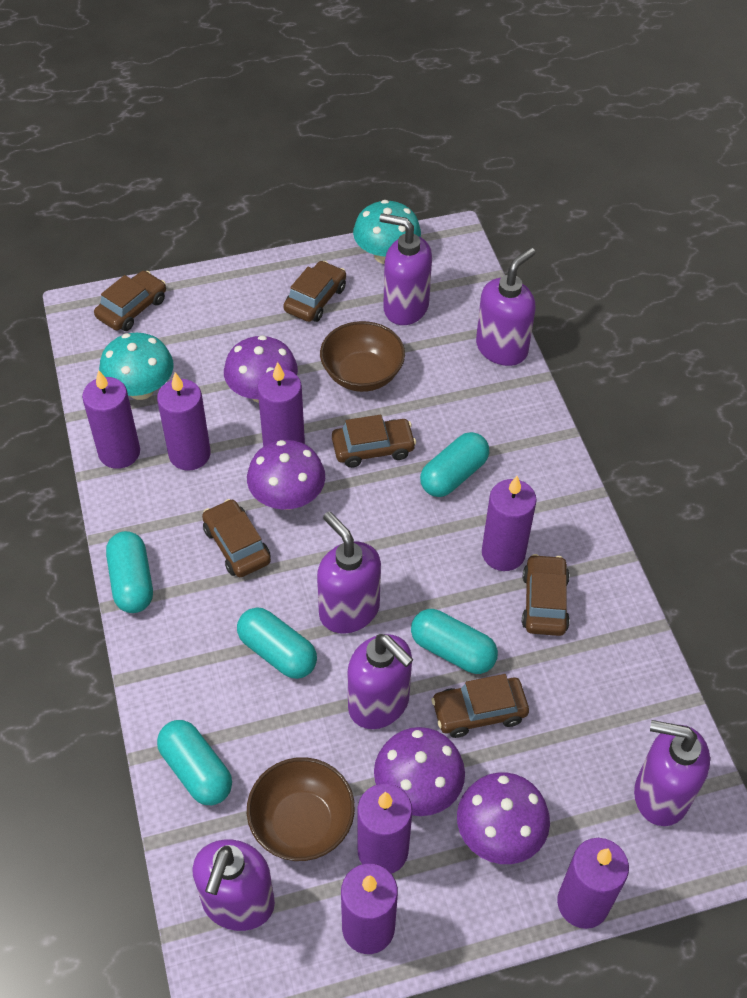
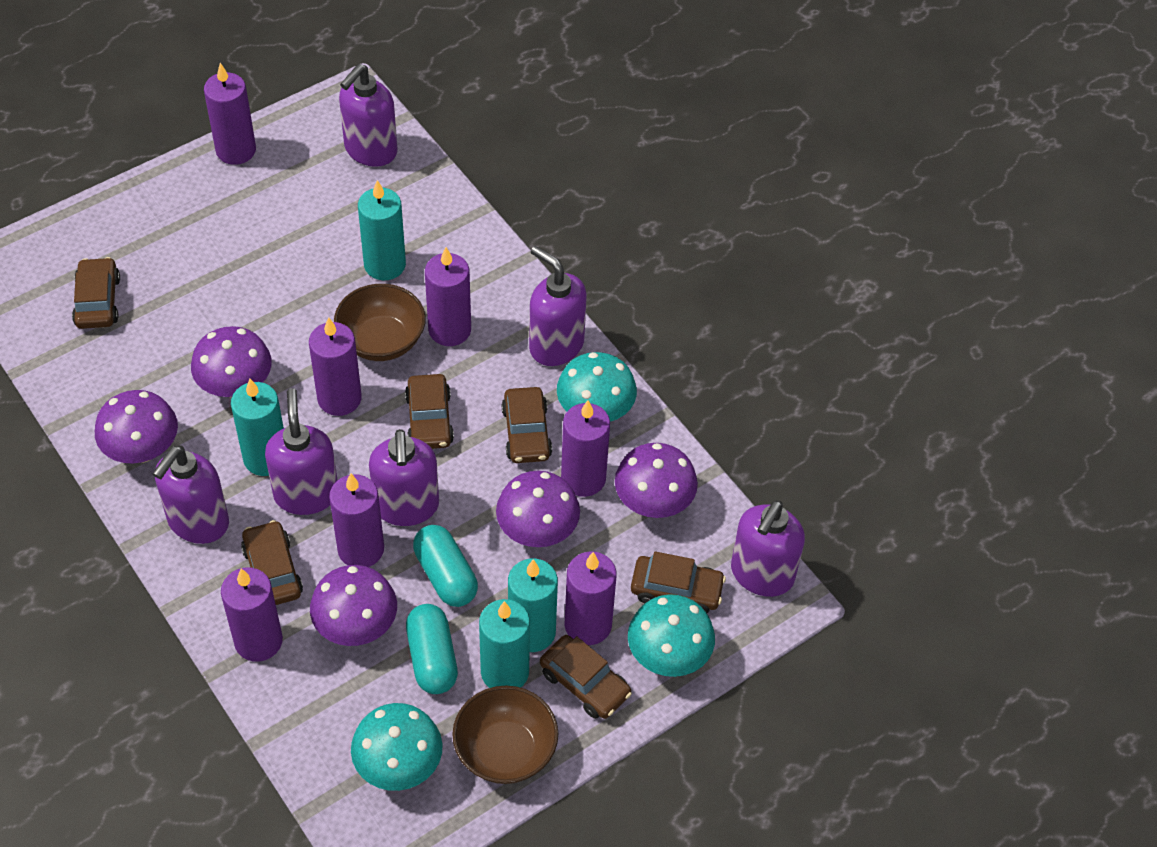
purple mushroom: 4 -> 5
turquoise candle: 0 -> 4
turquoise capsule: 5 -> 2
turquoise mushroom: 2 -> 3

